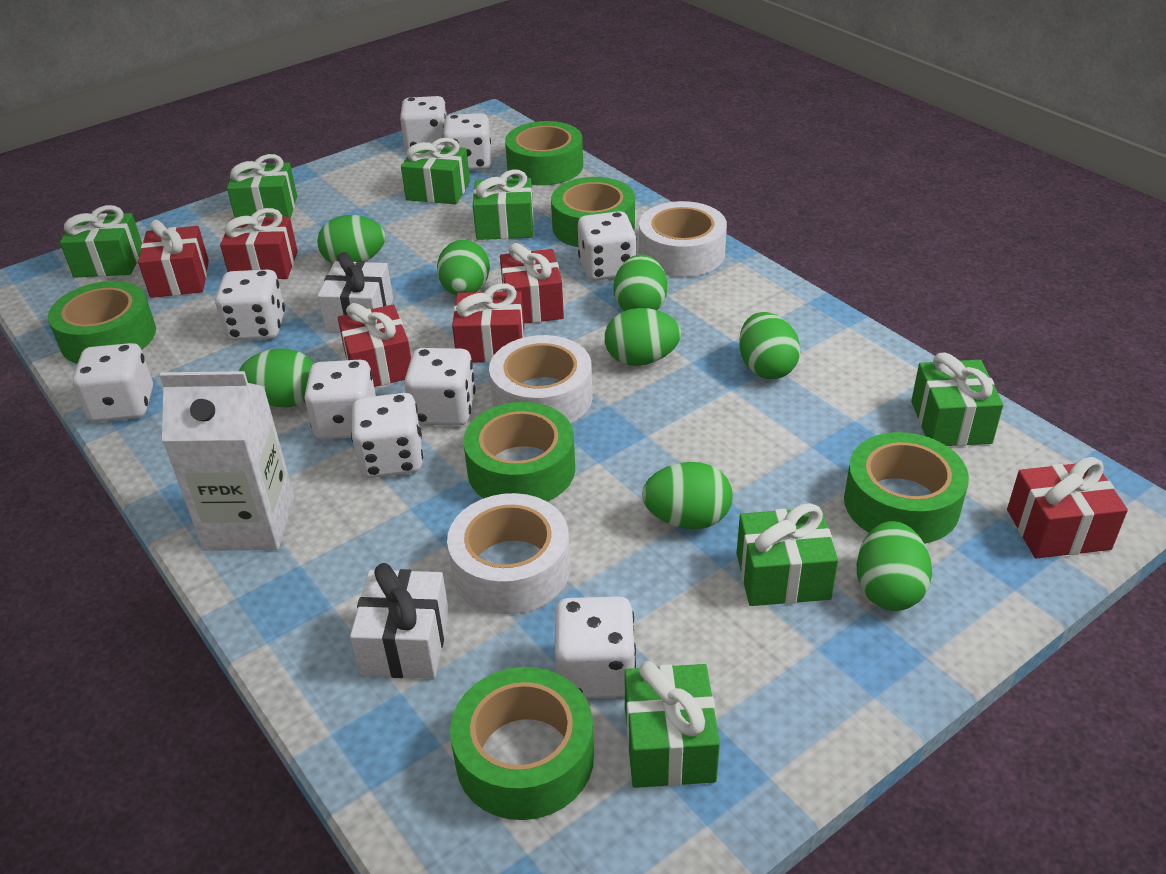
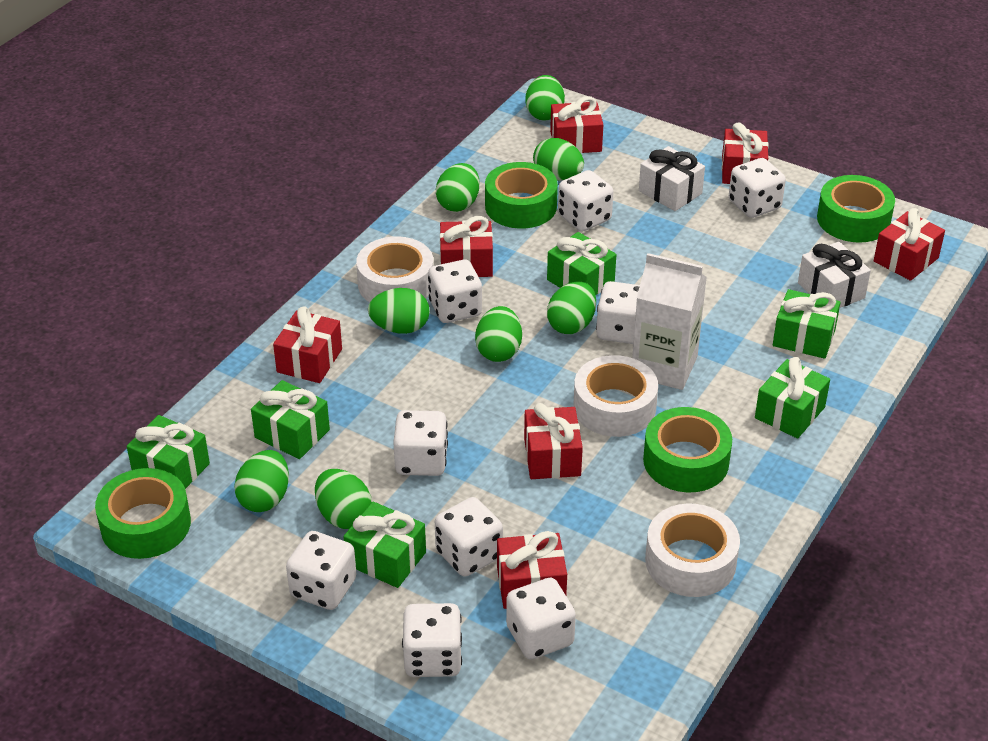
green gift: 7 -> 6
green tape: 6 -> 4
red gift: 6 -> 7

